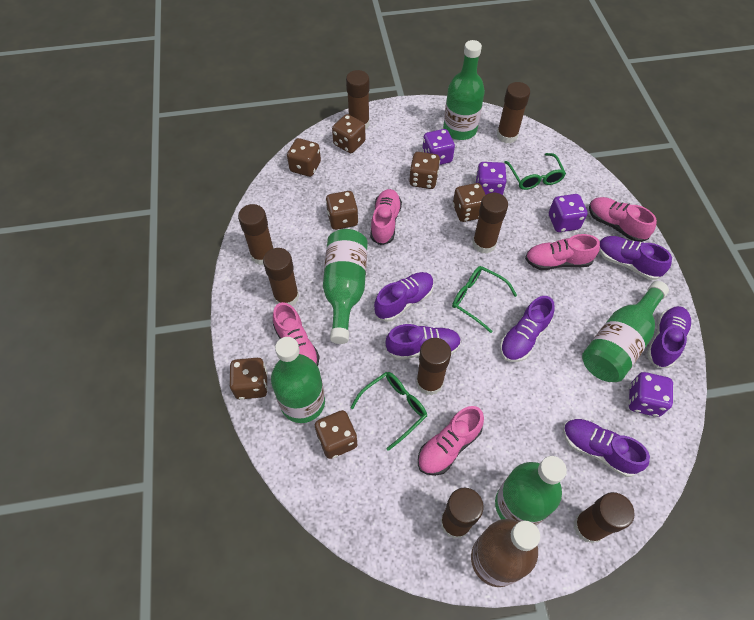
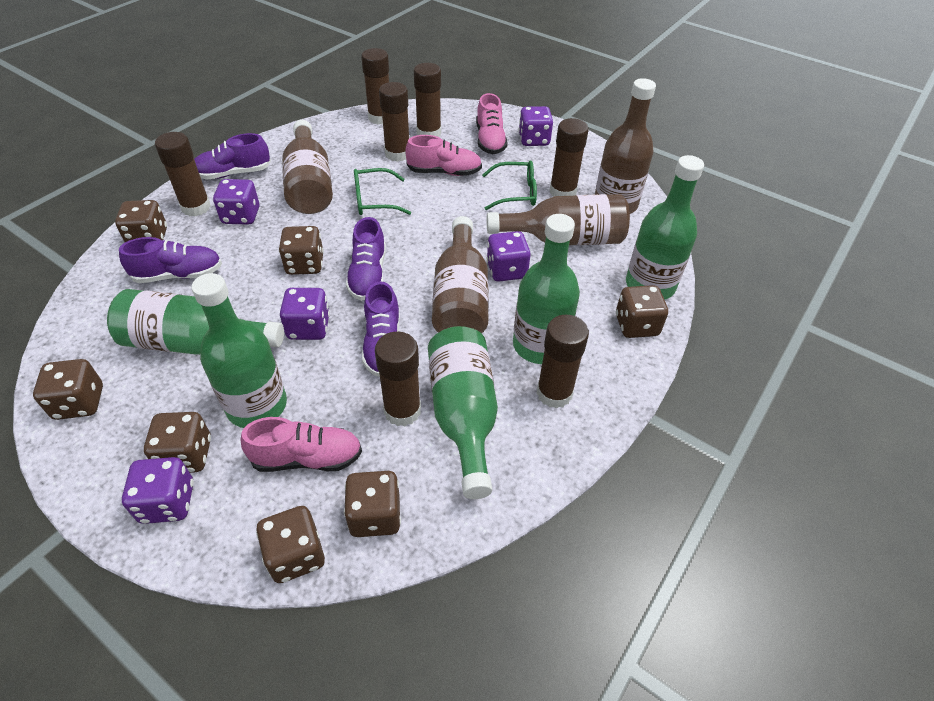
brown bottle: 1 -> 4
brown glue stick: 8 -> 7
green glasses: 3 -> 2
pink shoe: 5 -> 3
purple dice: 4 -> 5
purple shoe: 6 -> 4

